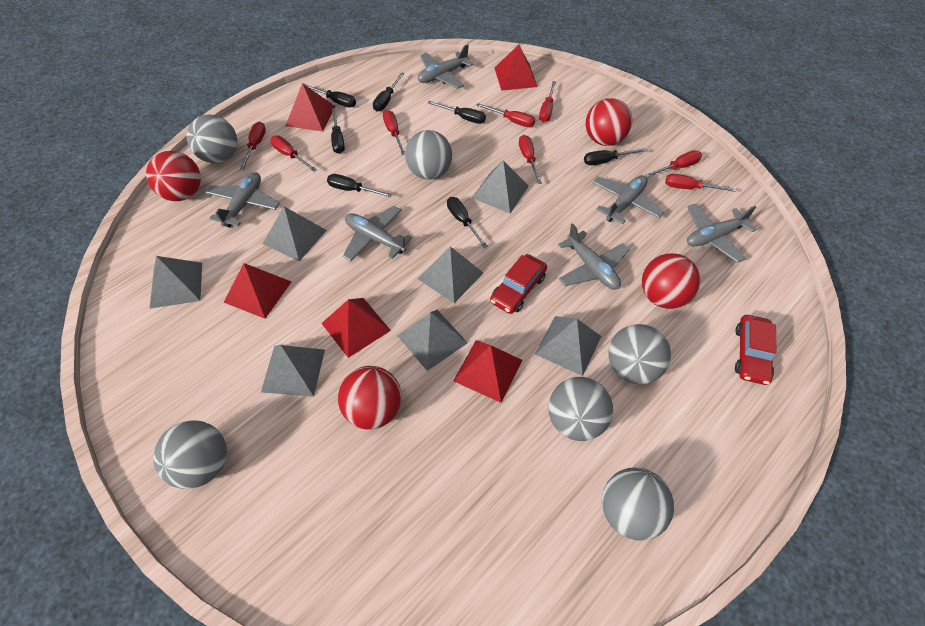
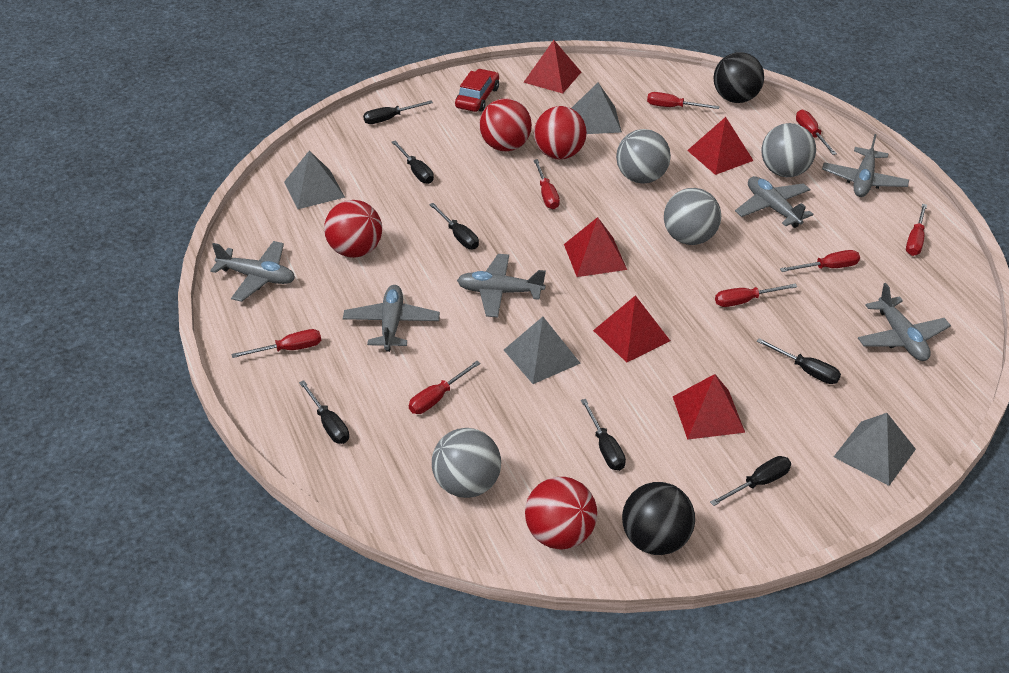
black ball: 0 -> 2
grey ball: 6 -> 4
grey pyramid: 7 -> 4
red car: 2 -> 1

